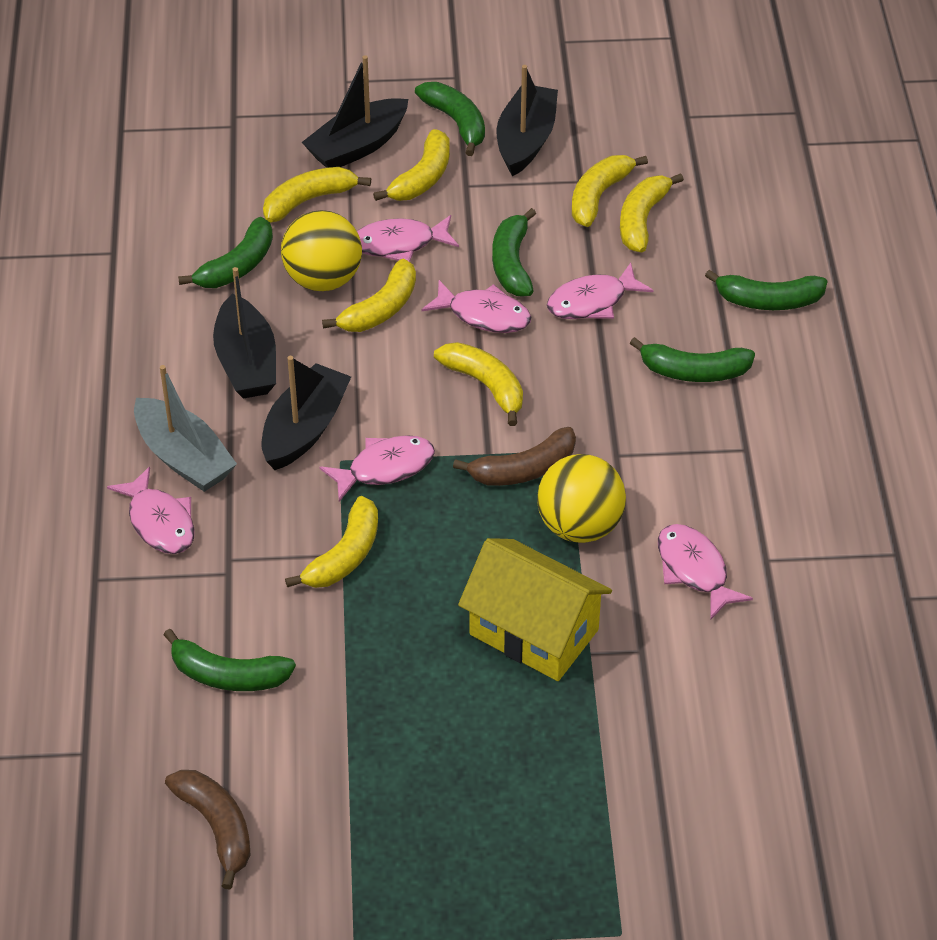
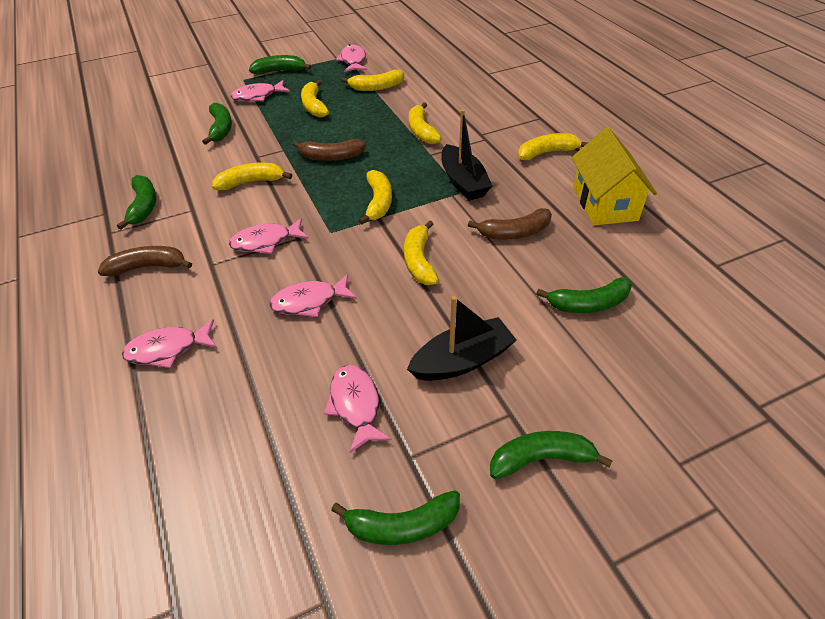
black boat: 4 -> 2
brown banana: 2 -> 3
grey boat: 1 -> 0
yellow ball: 2 -> 0

